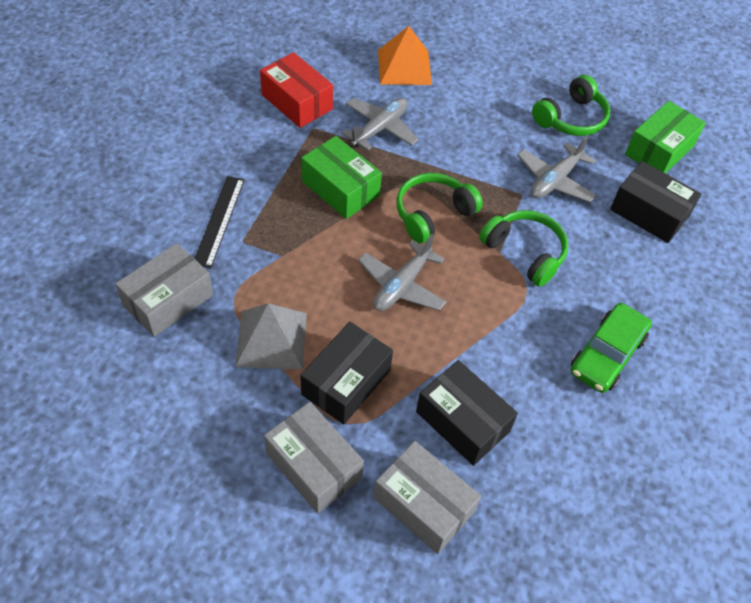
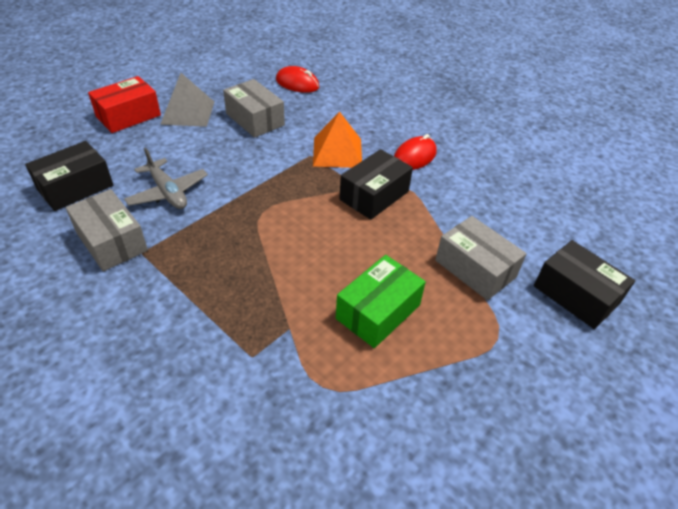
black ruler: 1 -> 0
green box: 2 -> 1
green car: 1 -> 0
green headphones: 3 -> 0
grey plane: 3 -> 1
red mouse: 0 -> 2

